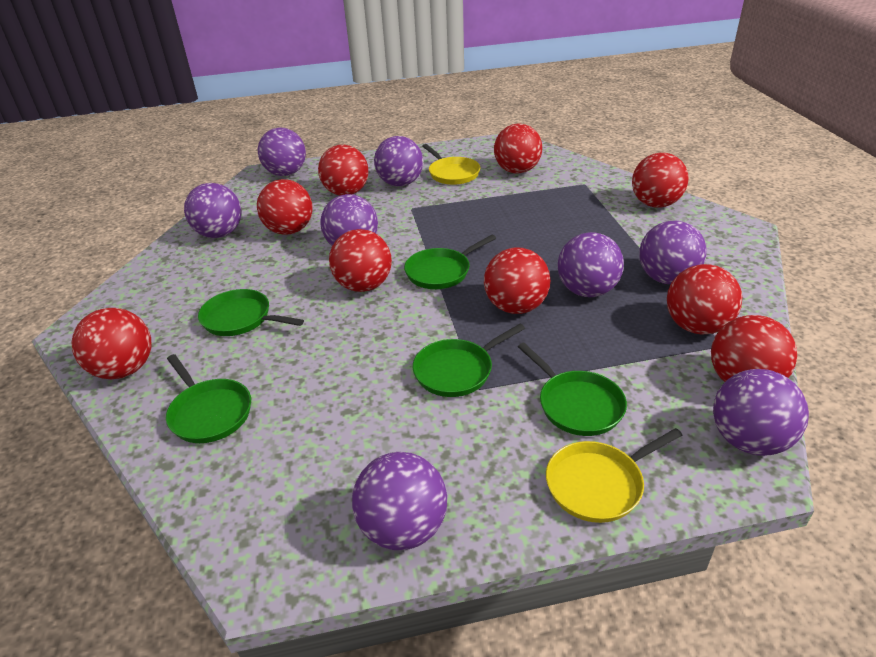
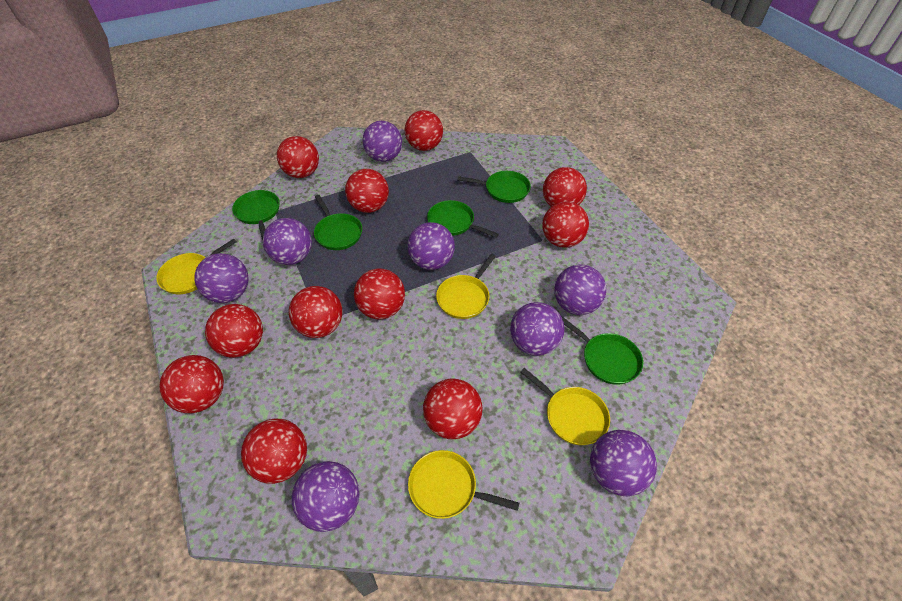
red ball: 9 -> 11
yellow pan: 2 -> 4

